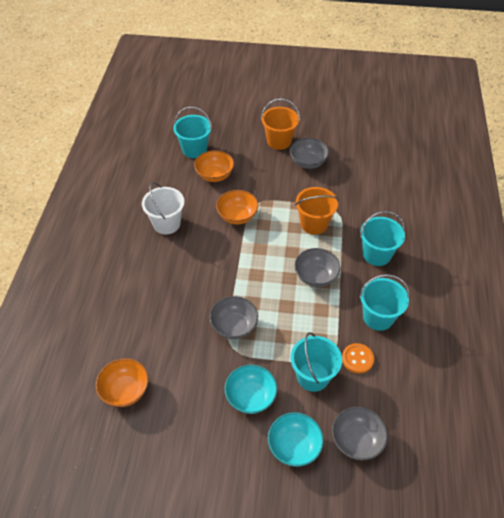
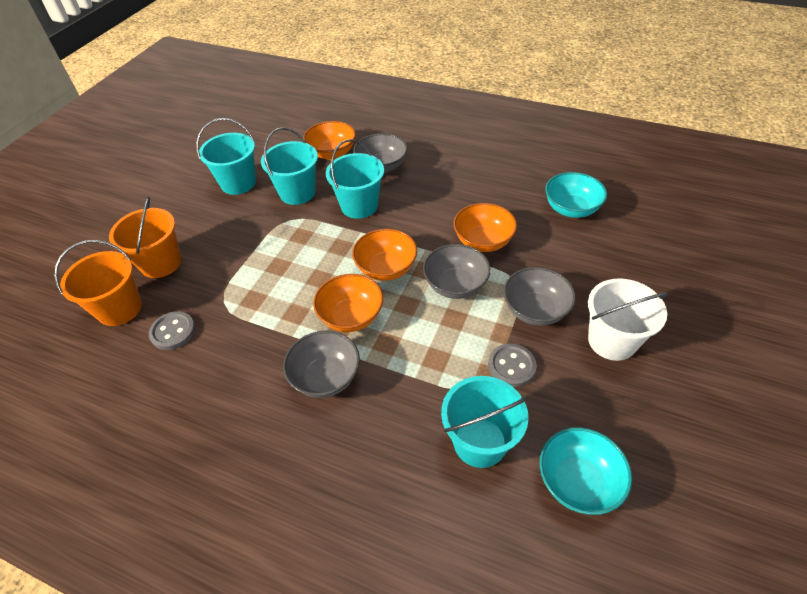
grey button: 0 -> 2
orange bowl: 3 -> 4
orange button: 1 -> 0

